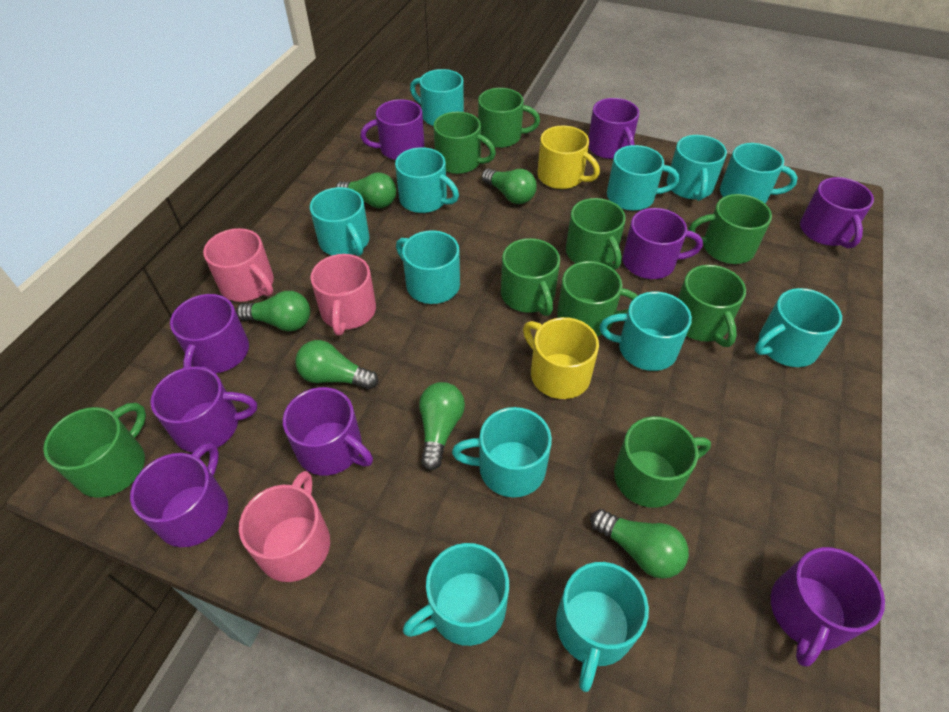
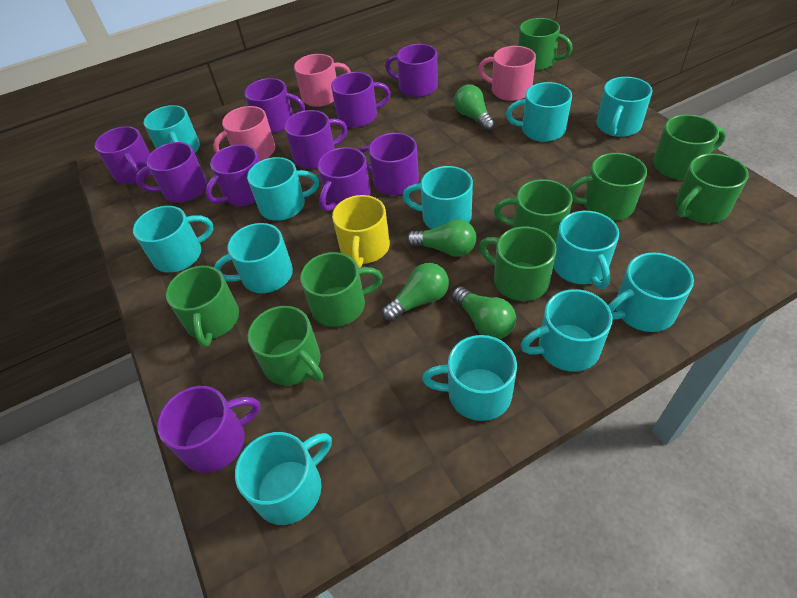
green light bulb: 6 -> 4
purple mug: 9 -> 10
yellow mug: 2 -> 1

